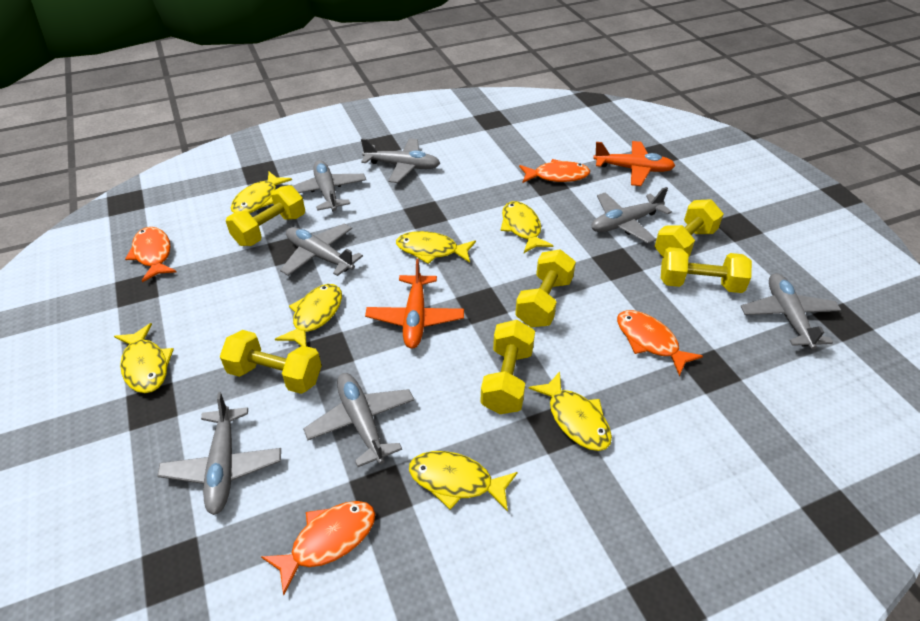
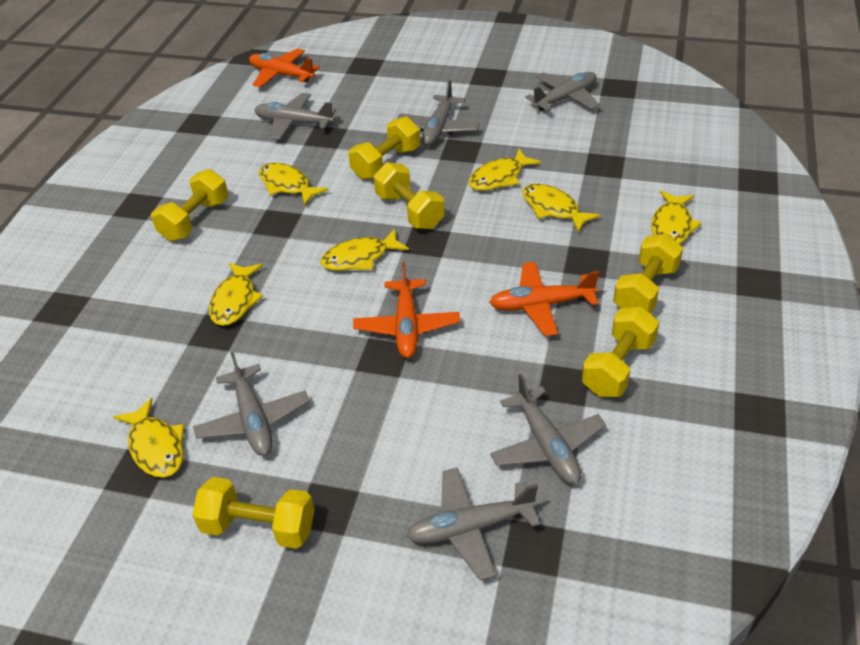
grey plane: 7 -> 6
orange fish: 4 -> 0
orange plane: 2 -> 3

